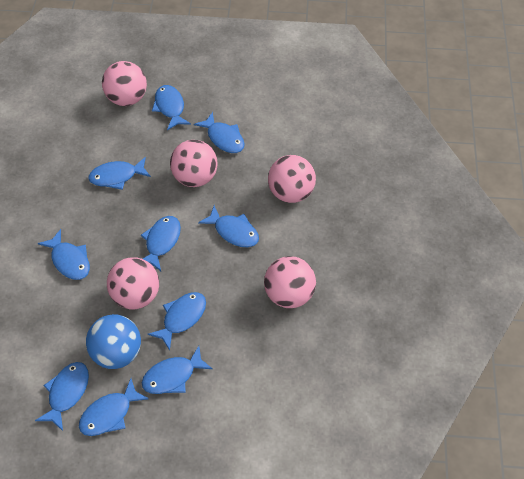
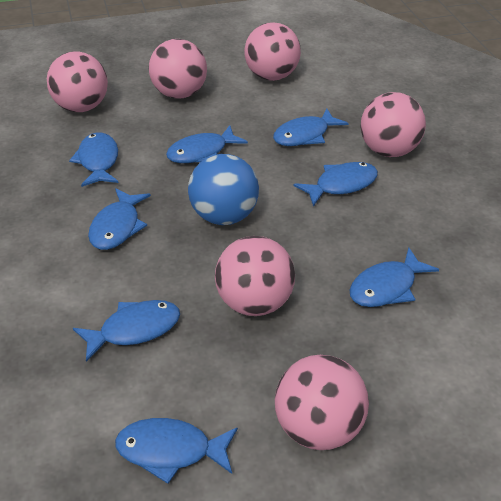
blue fish: 10 -> 8
pink ball: 5 -> 6

